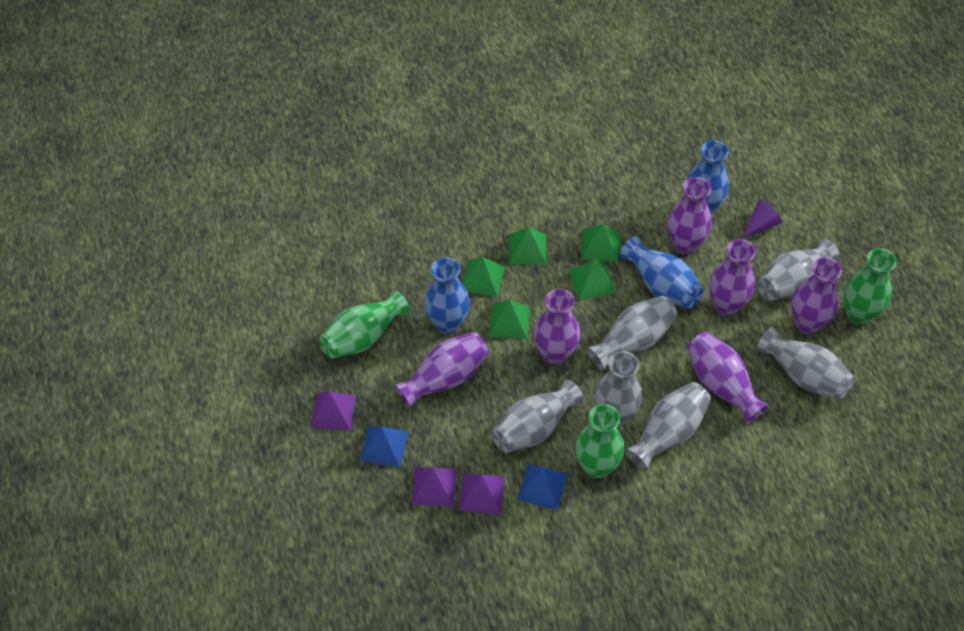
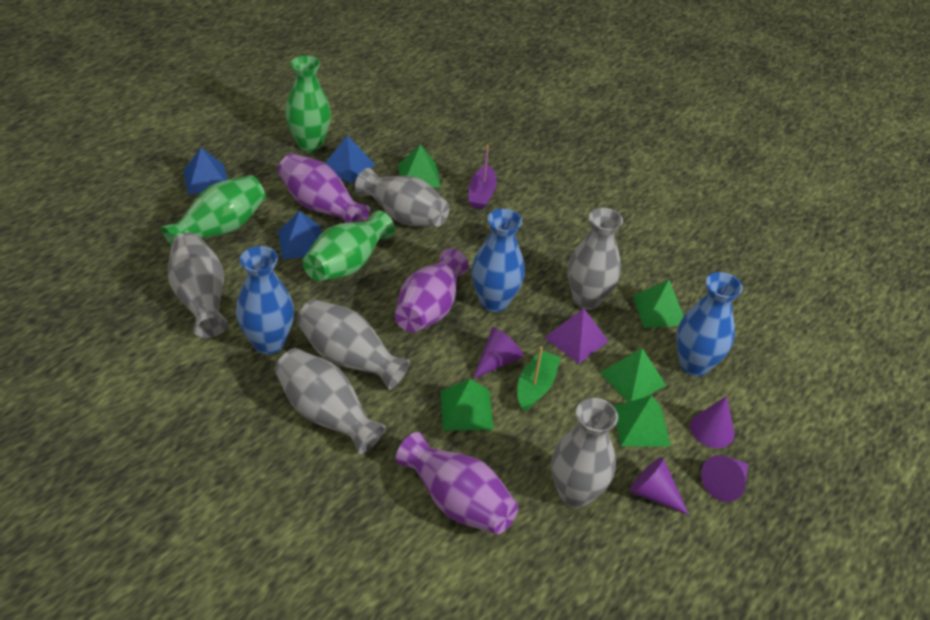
blue pyramid: 2 -> 3
green boat: 0 -> 1
purple boat: 0 -> 1
purple cone: 1 -> 4
purple pyramid: 3 -> 1
purple vase: 6 -> 3

